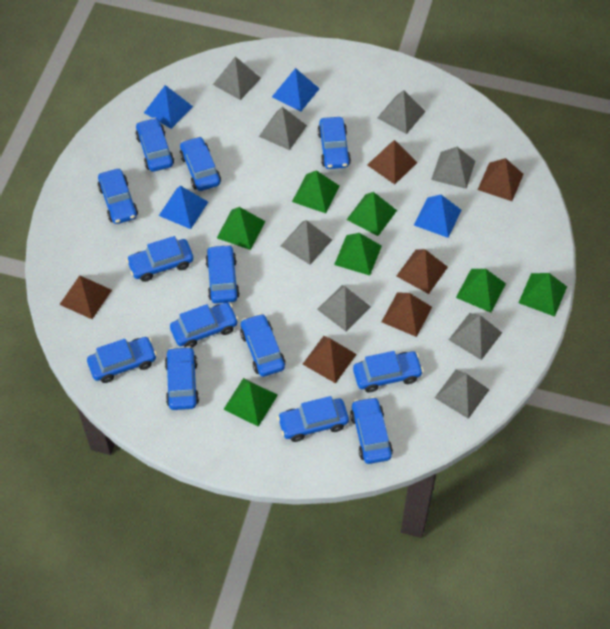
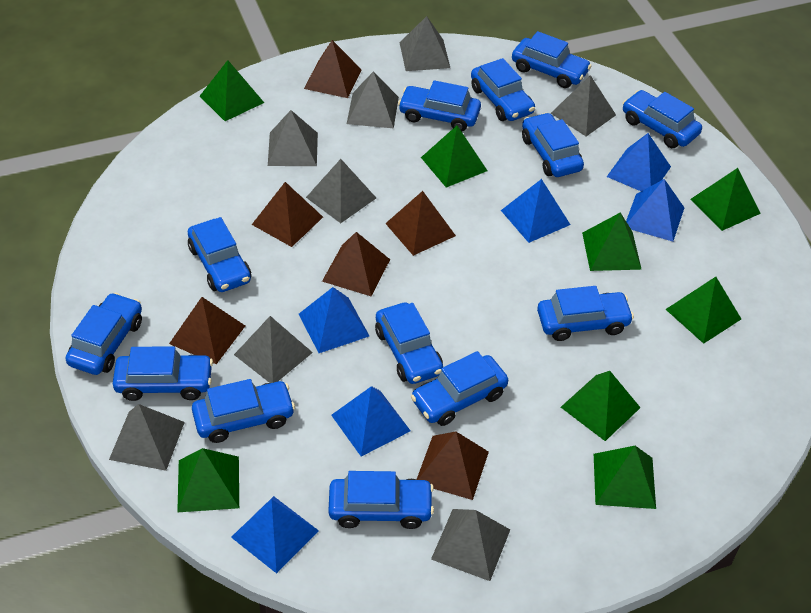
blue pyramid: 4 -> 6
green pyramid: 7 -> 8

